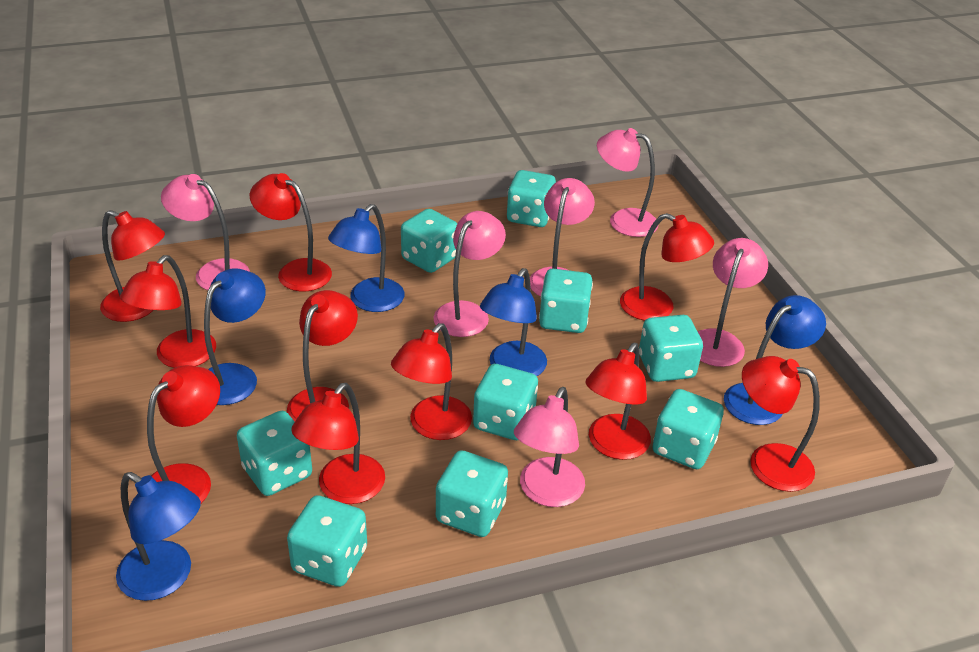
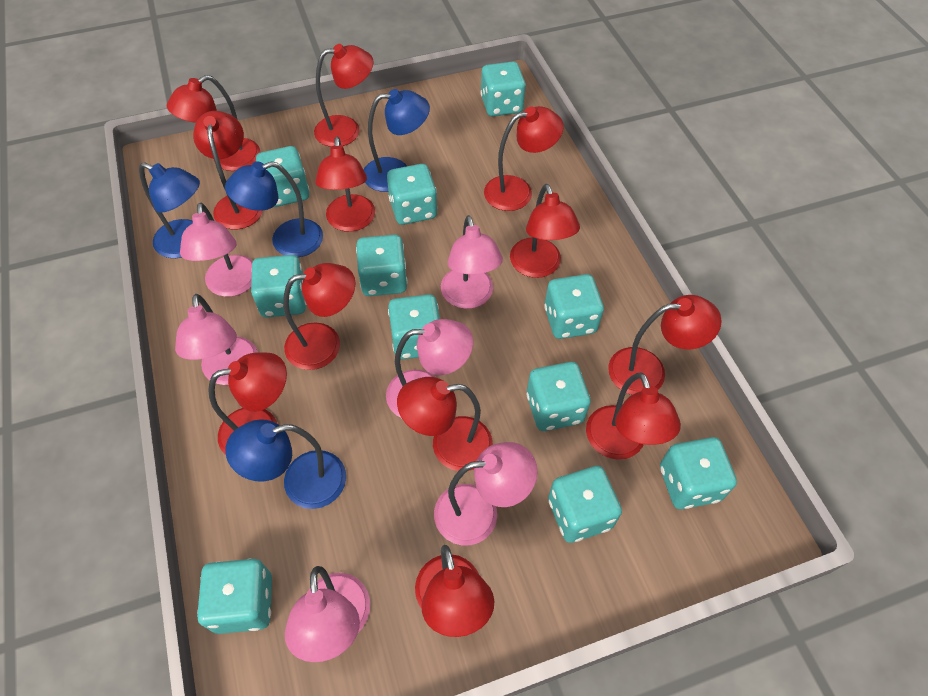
blue lamp: 5 -> 4
red lamp: 10 -> 12
turquoise dice: 9 -> 11

